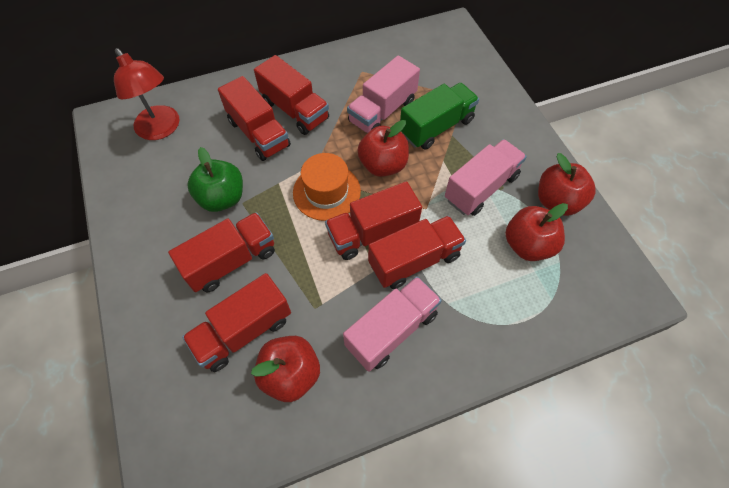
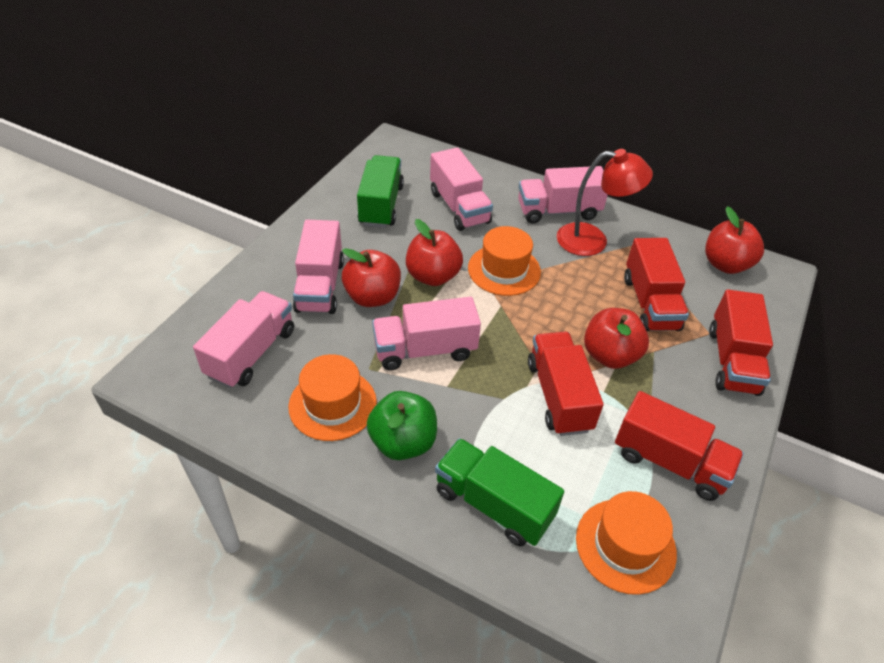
green truck: 1 -> 2
orange hat: 1 -> 3
pink truck: 3 -> 5
red truck: 6 -> 4

